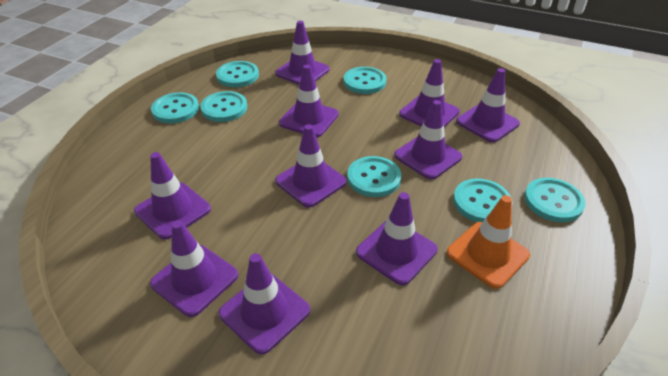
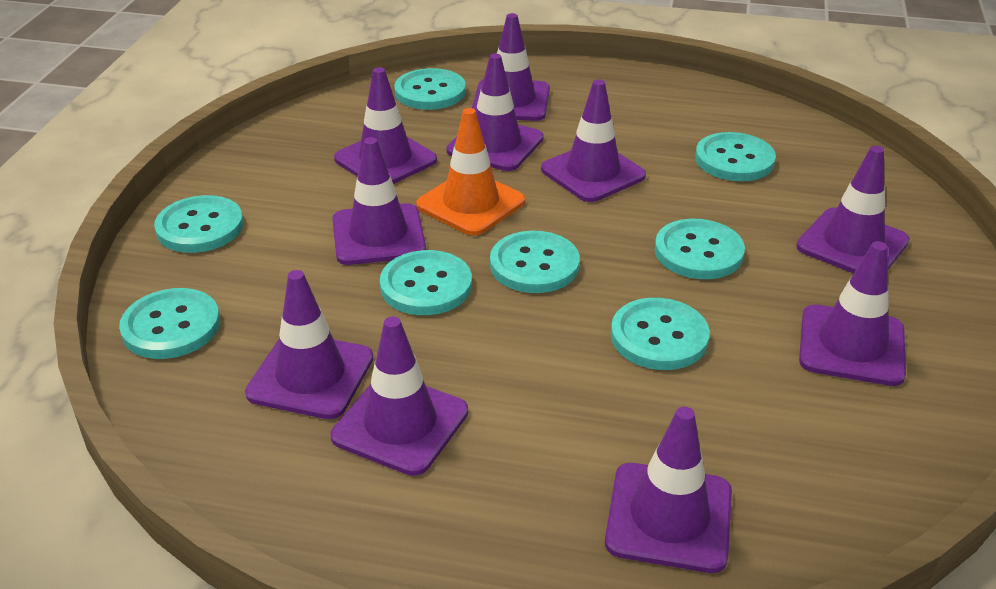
turquoise button: 7 -> 8

